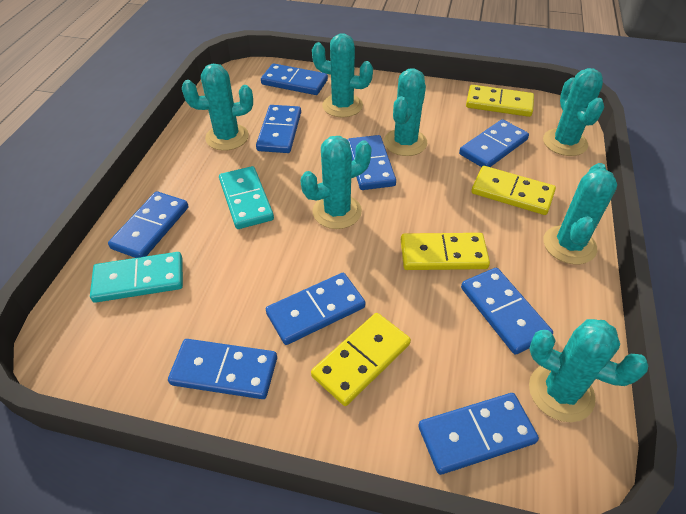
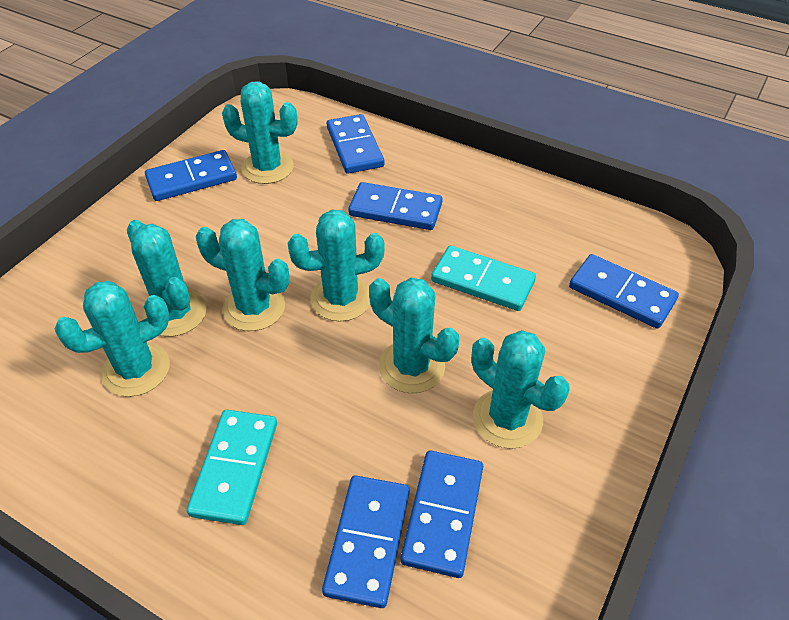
blue domino: 9 -> 6
yellow domino: 4 -> 0

